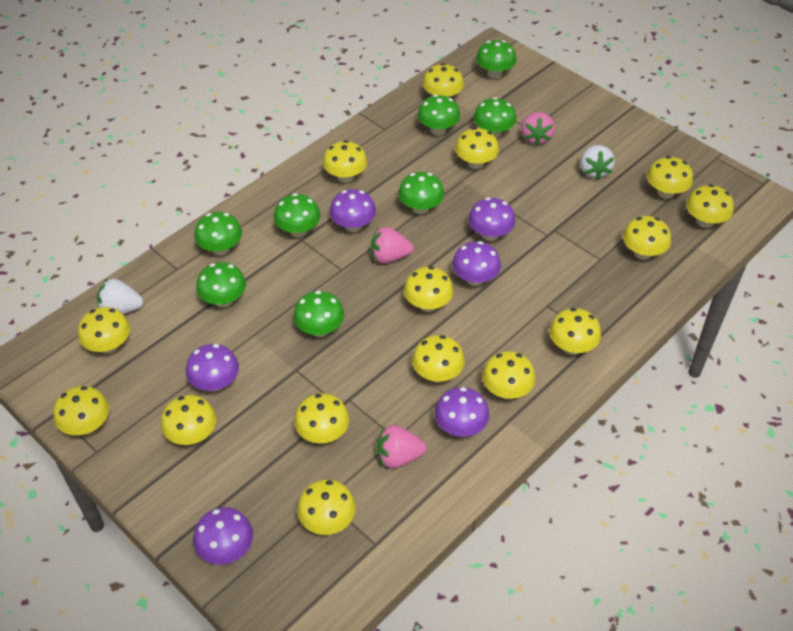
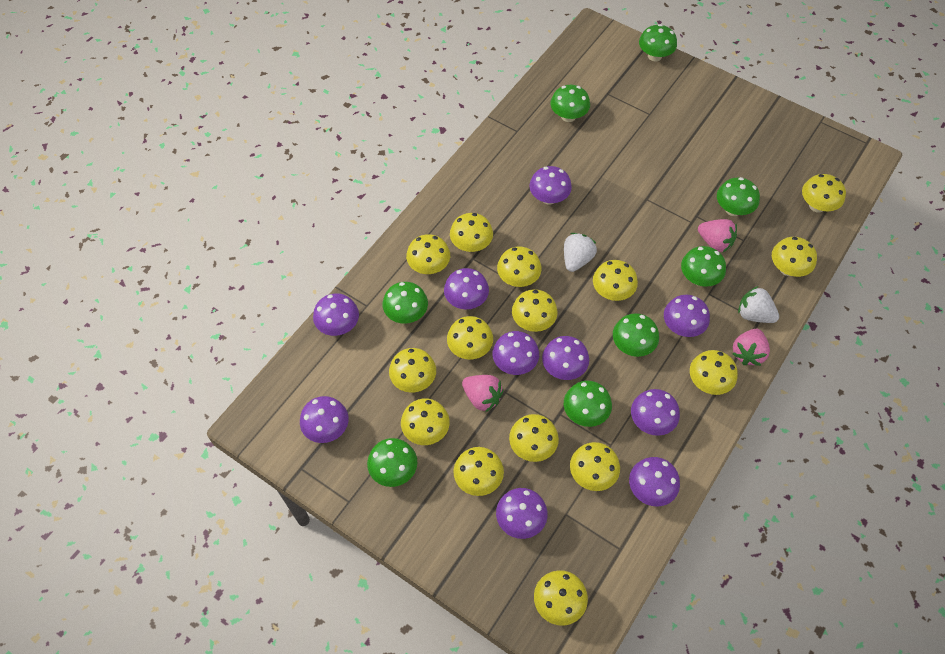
purple mushroom: 6 -> 10

